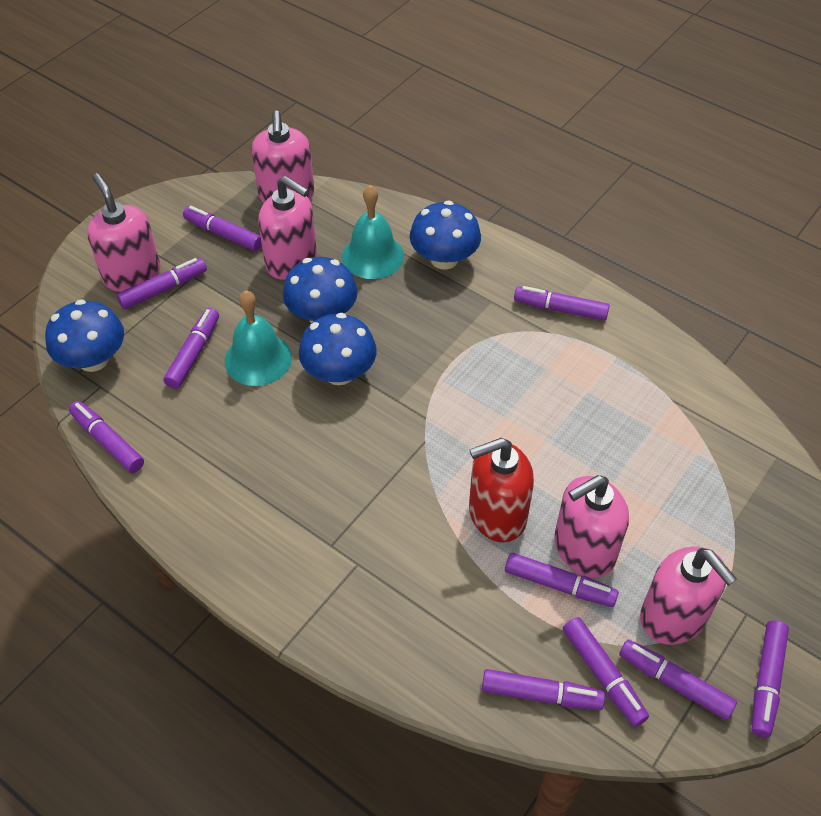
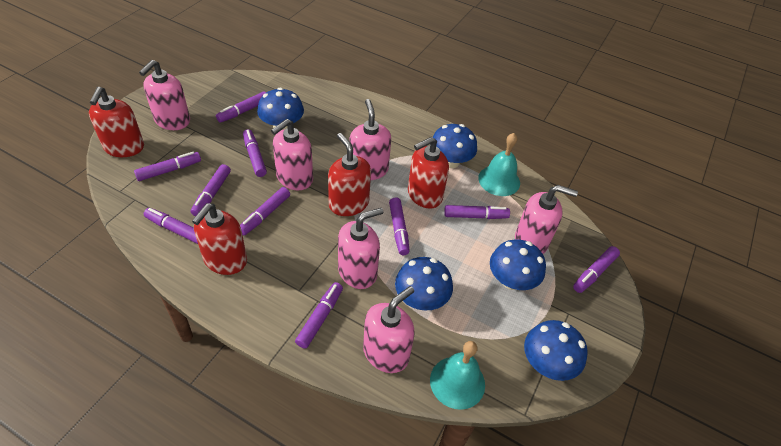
blue mushroom: 4 -> 5
pink soap dispenser: 5 -> 6
red soap dispenser: 1 -> 4

